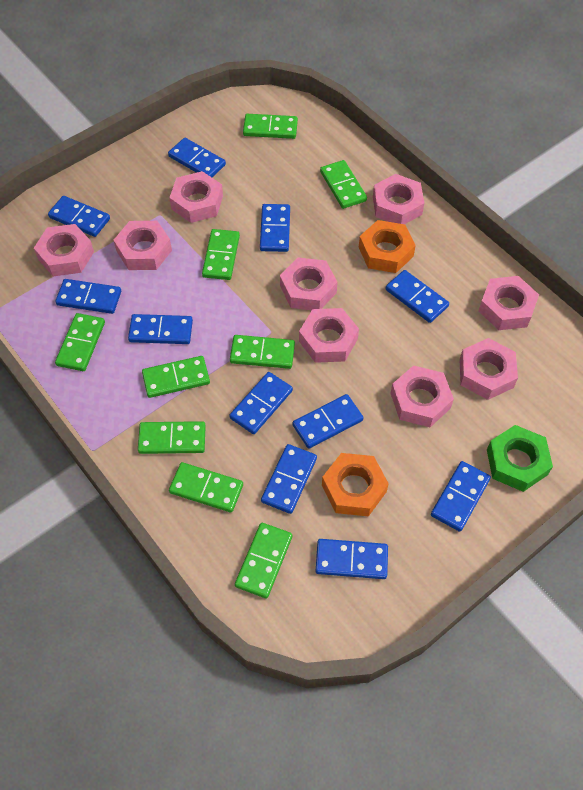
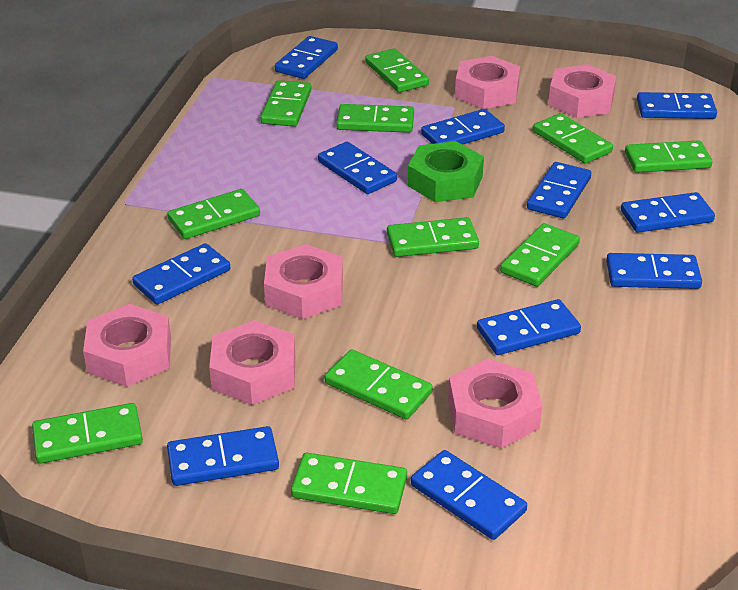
green domino: 9 -> 11
orange nut: 2 -> 0
pink nut: 9 -> 6

